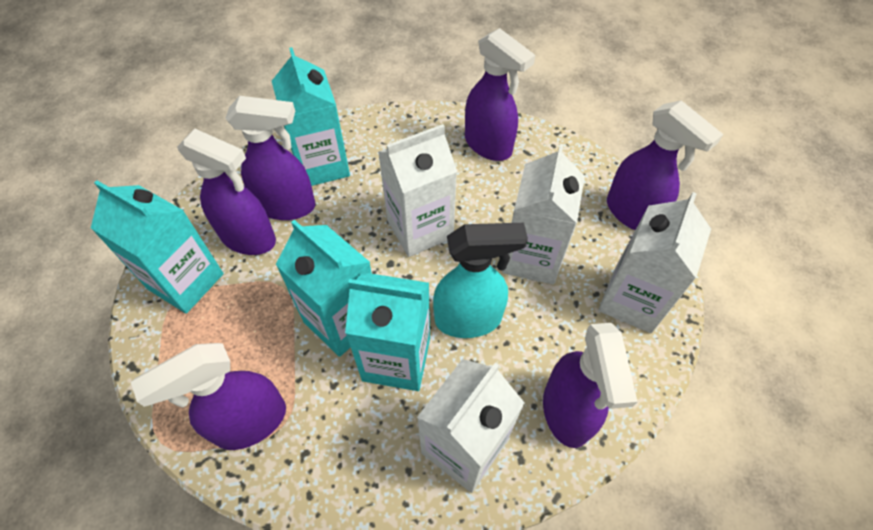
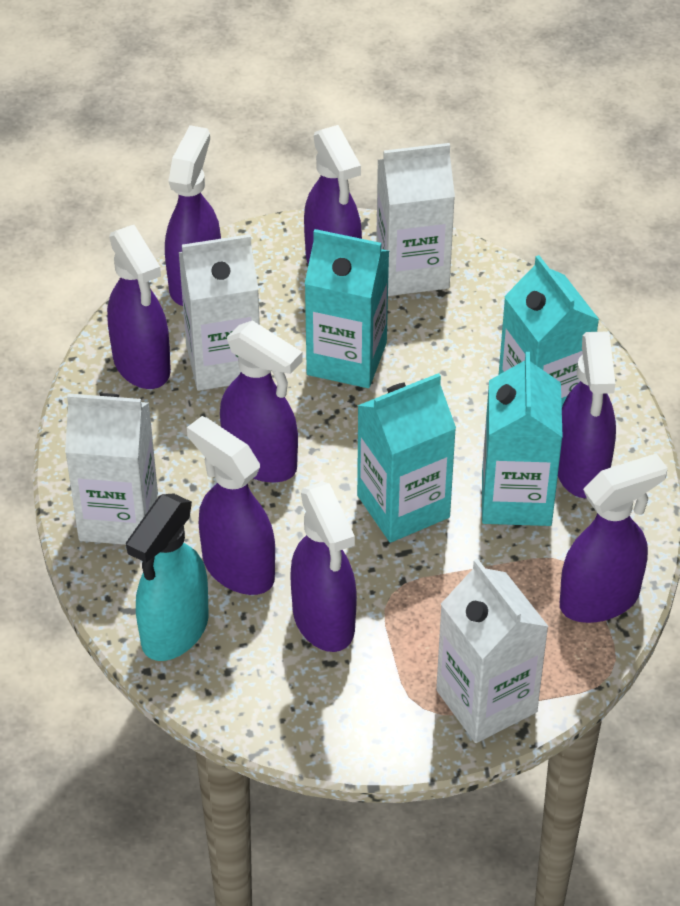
purple spray bottle: 6 -> 8

